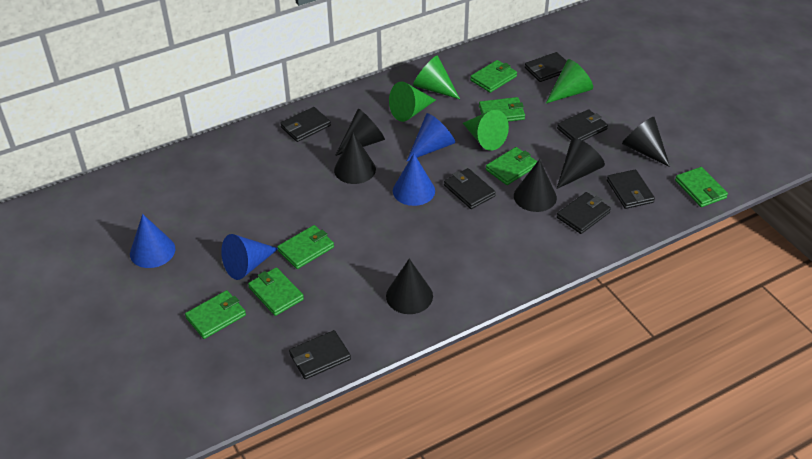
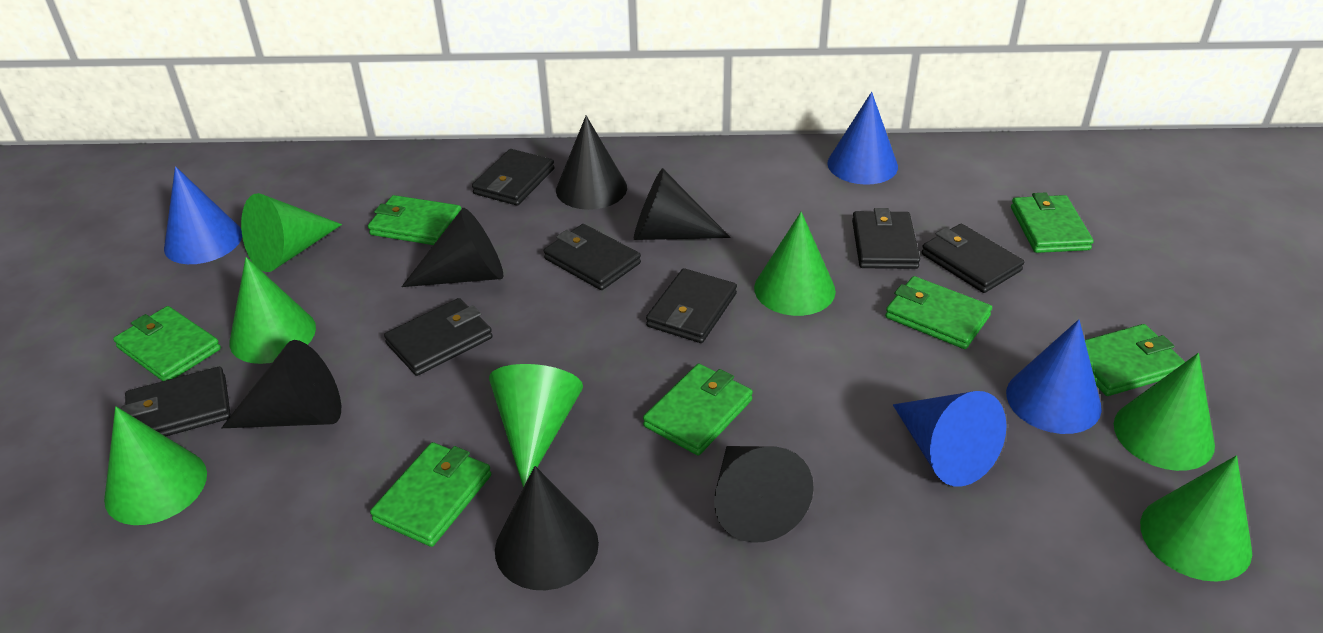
green cone: 4 -> 7

